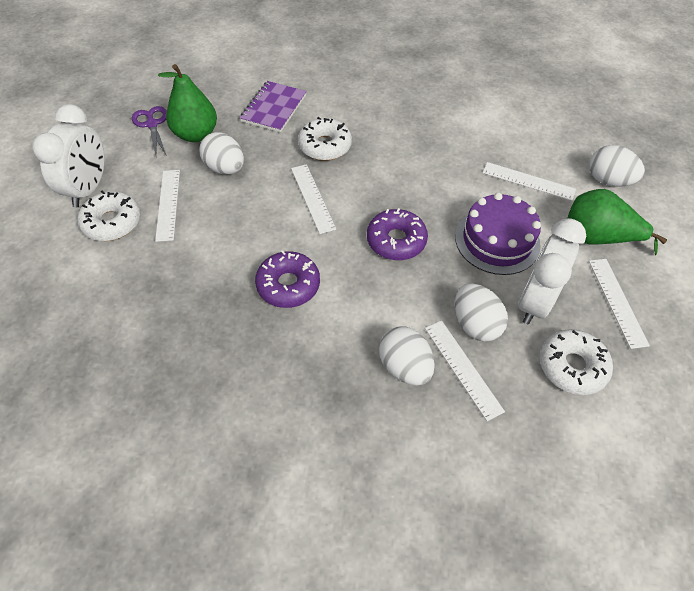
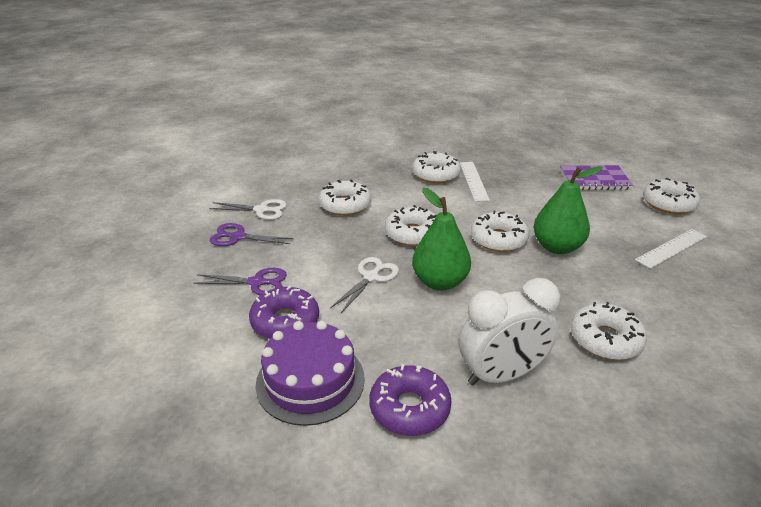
purple scissors: 1 -> 2
white clock: 2 -> 1
white donut: 3 -> 6
white egg: 4 -> 0
white ruler: 5 -> 2
white scissors: 0 -> 2

